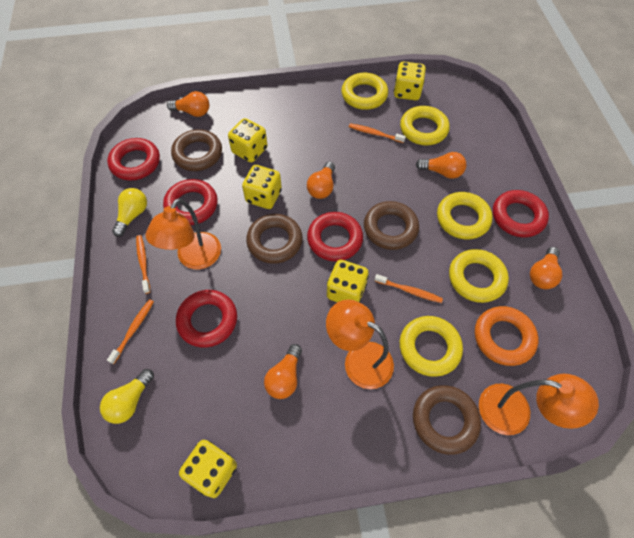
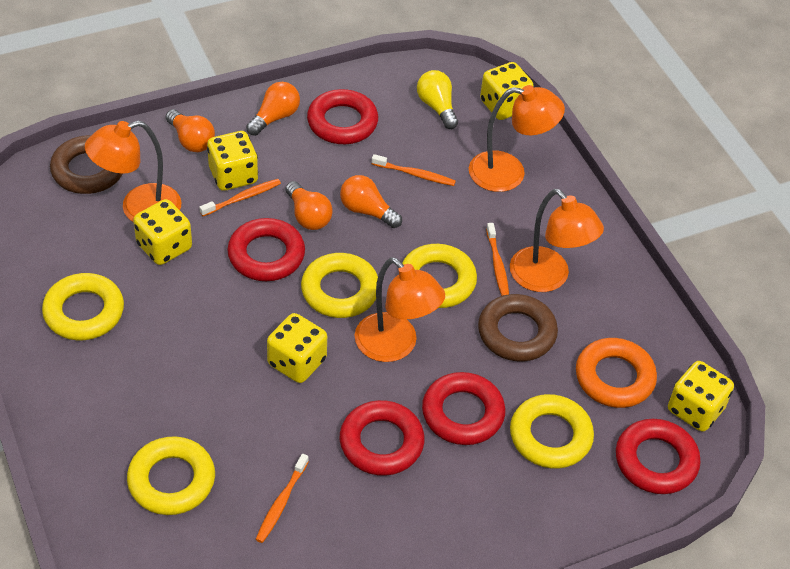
brown ring: 4 -> 2
orange lamp: 3 -> 4
orange light bulb: 5 -> 4
yellow light bulb: 2 -> 1

